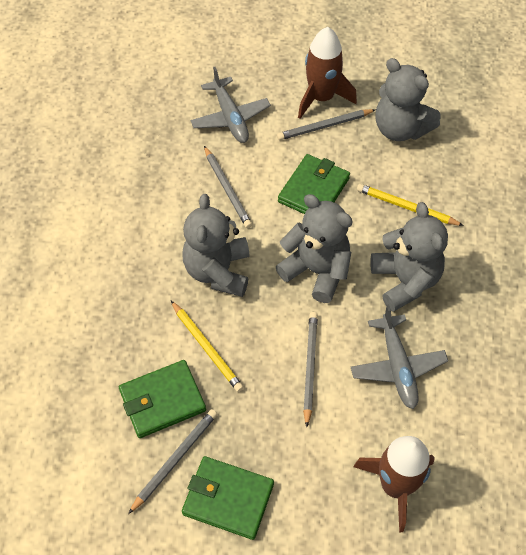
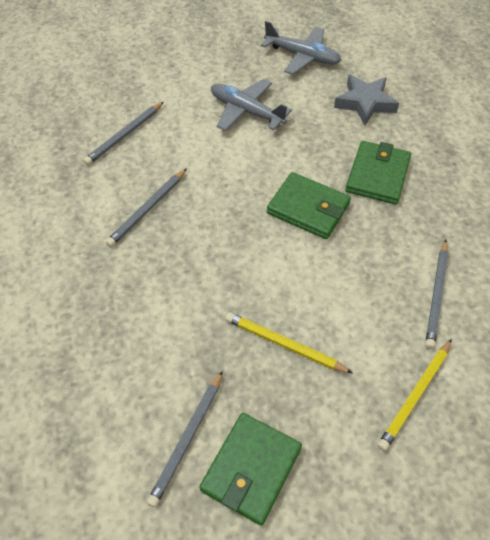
brown rocket: 2 -> 0
grey star: 0 -> 1
grey teddy bear: 4 -> 0

